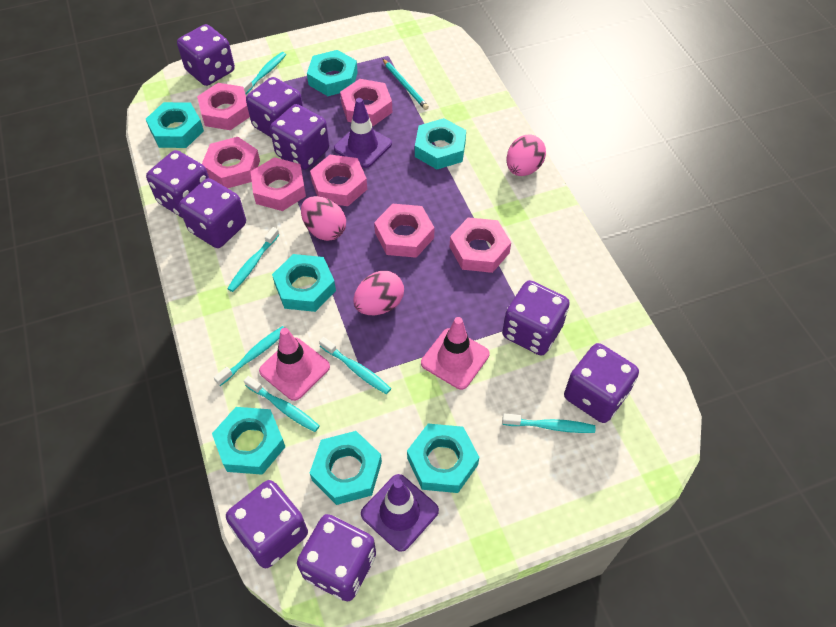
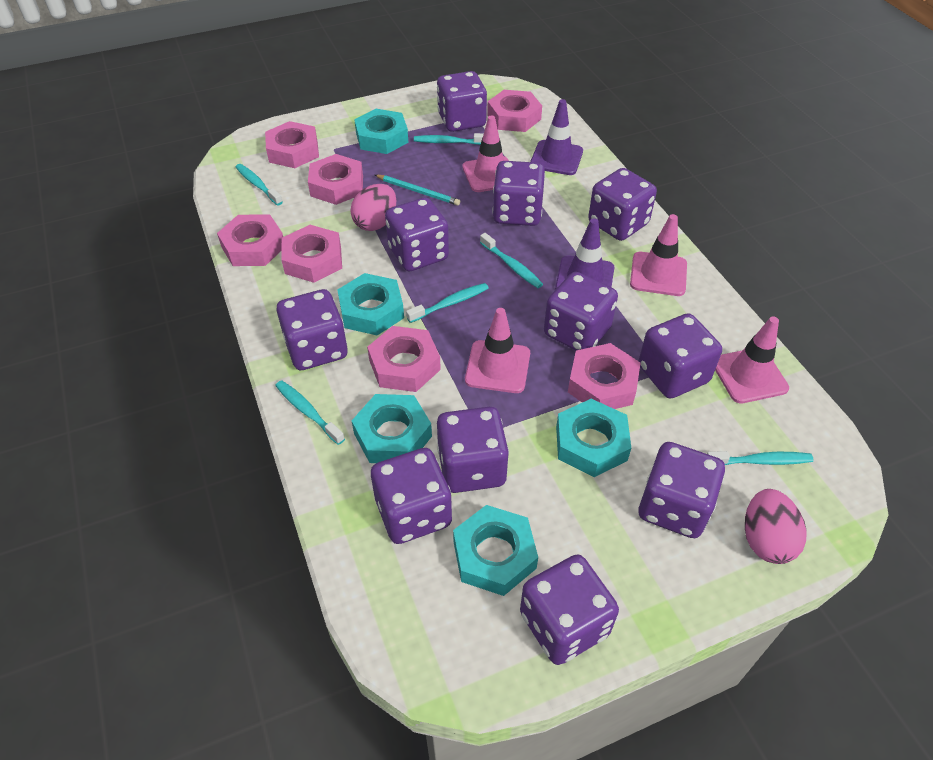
pink egg: 3 -> 2
pink traffic cone: 2 -> 4
purple dice: 9 -> 11
turquoise nut: 7 -> 5

